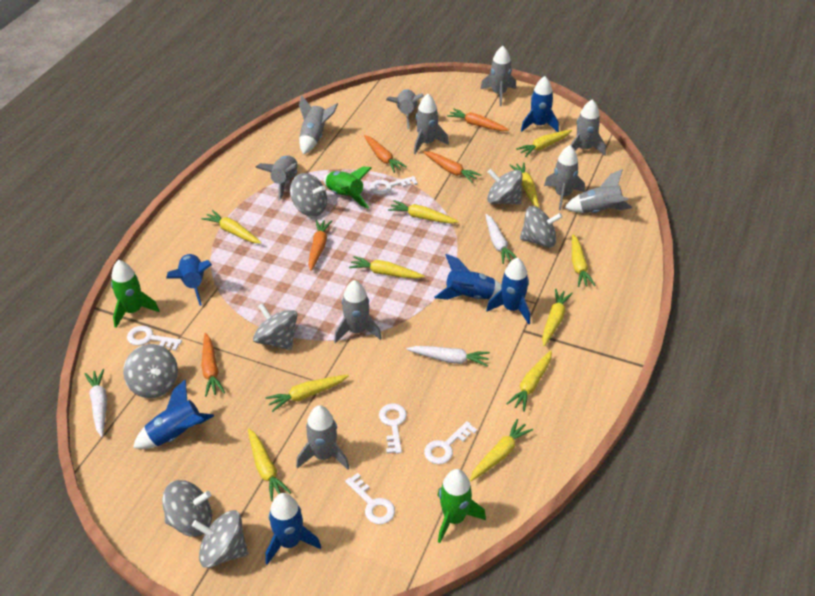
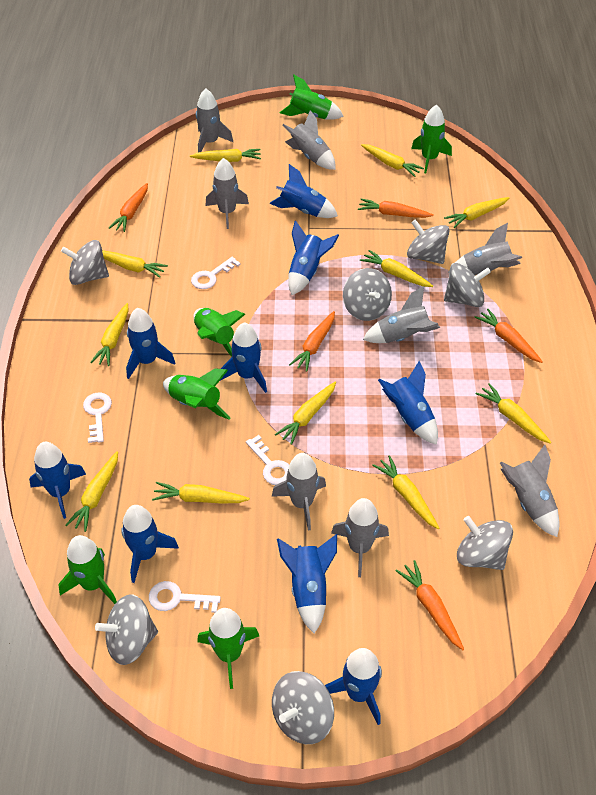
blue rocket: 6 -> 9
green rocket: 3 -> 6
grey rocket: 10 -> 8
white carrot: 3 -> 0
white key: 5 -> 4

